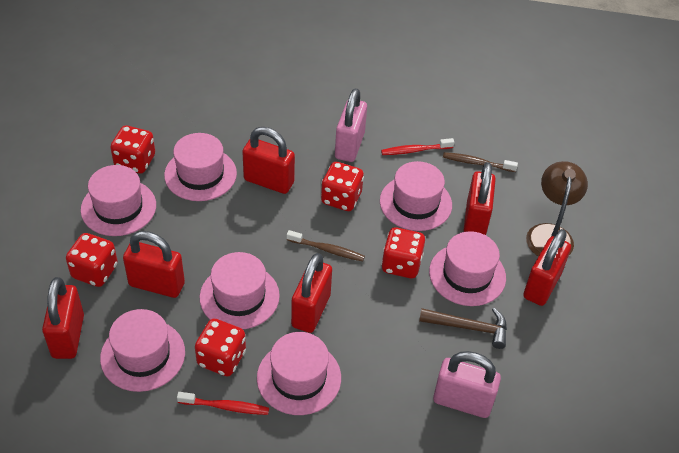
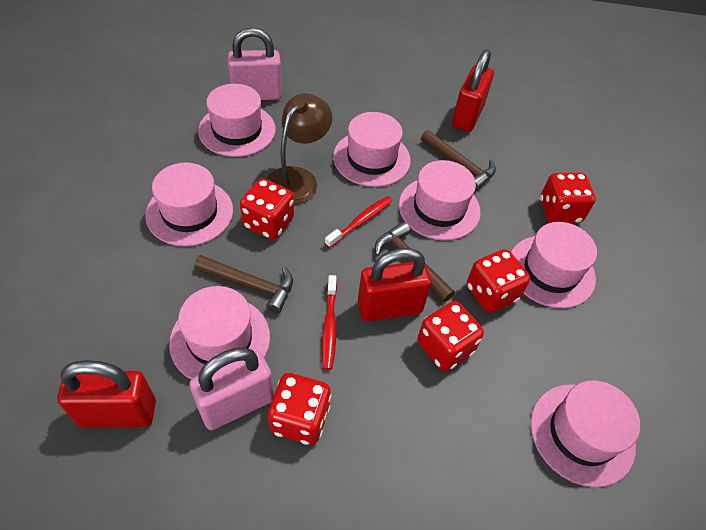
brown hammer: 1 -> 3
brown toothbrush: 2 -> 0
red padlock: 6 -> 3

